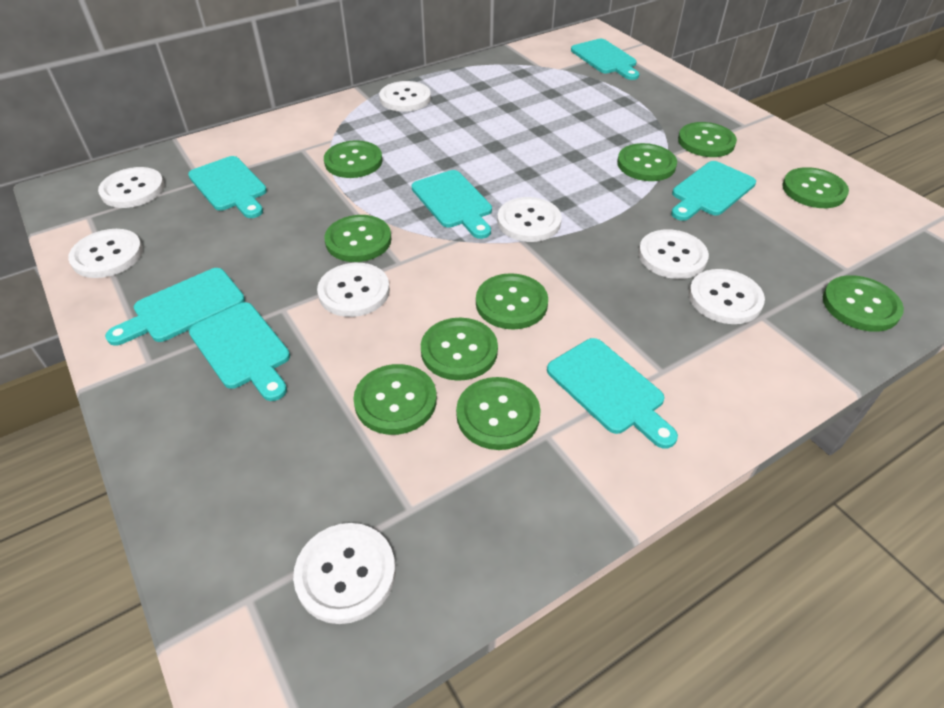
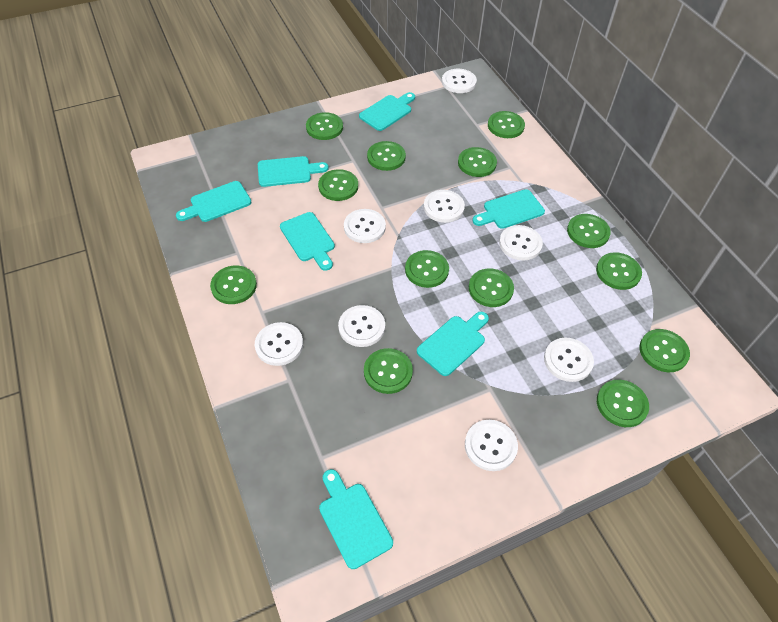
green button: 10 -> 13

